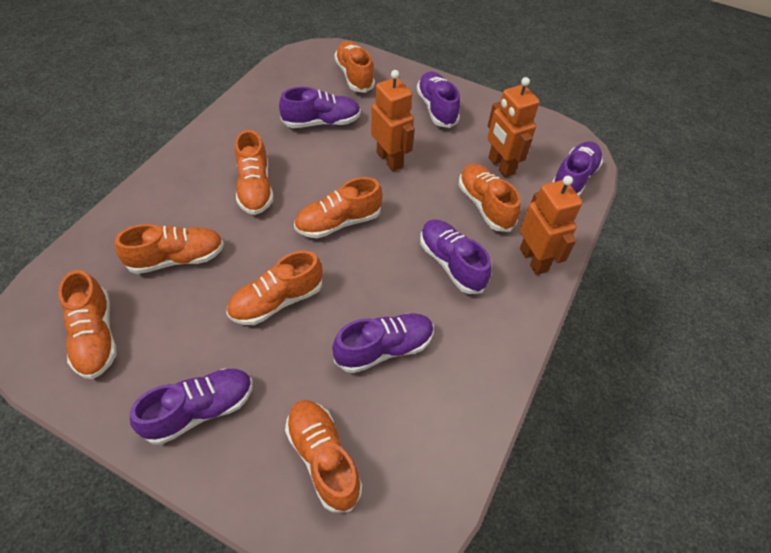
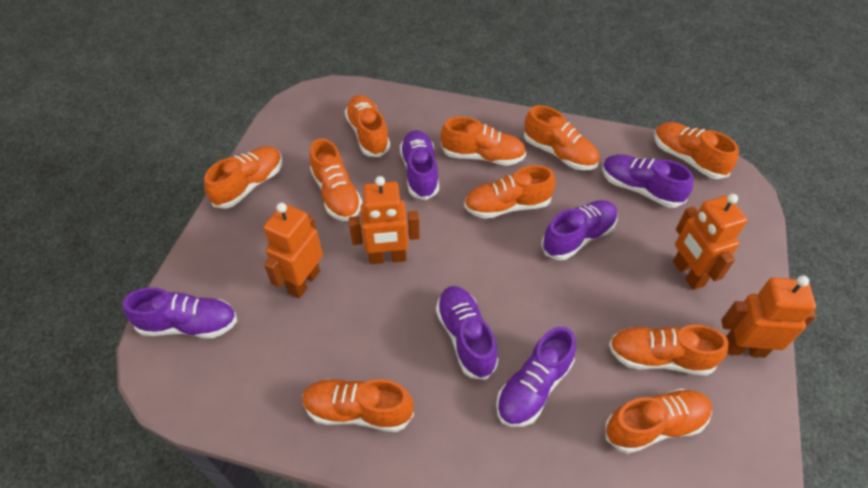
orange robot: 3 -> 4
orange shoe: 8 -> 10

